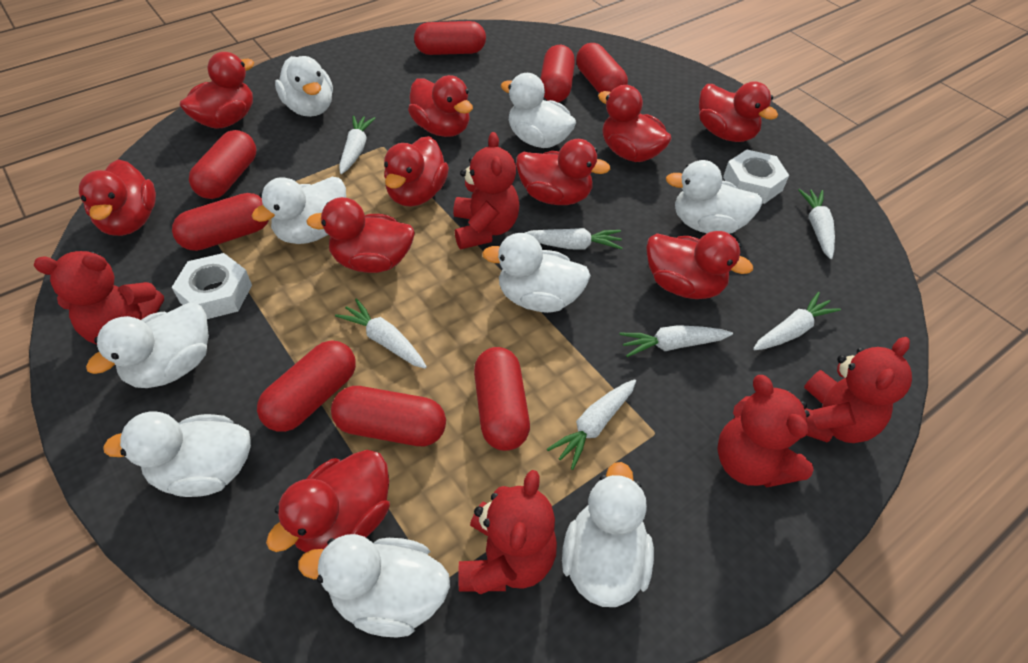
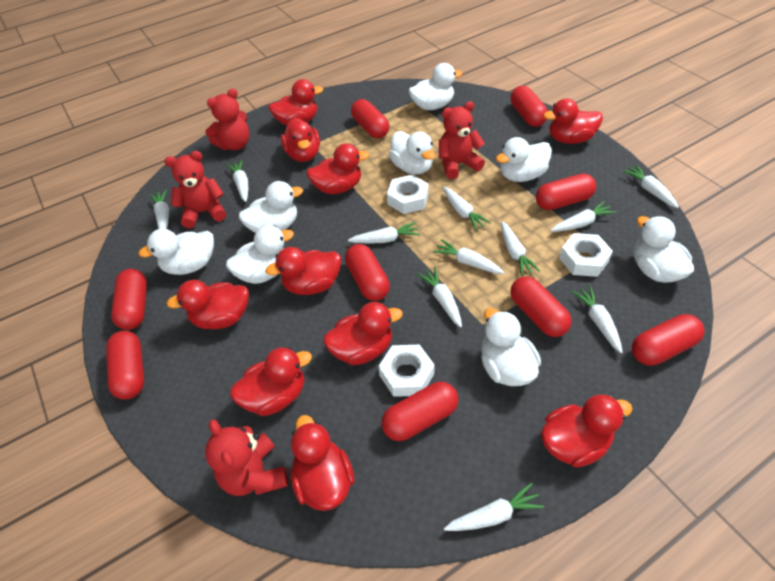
red capsule: 8 -> 9
red teddy bear: 5 -> 4
white carrot: 7 -> 11
white duck: 9 -> 8
white nut: 2 -> 3

